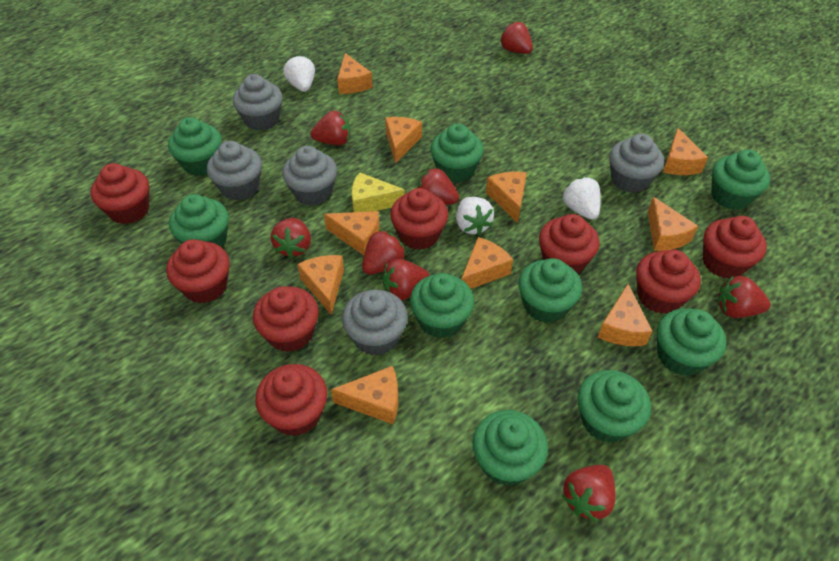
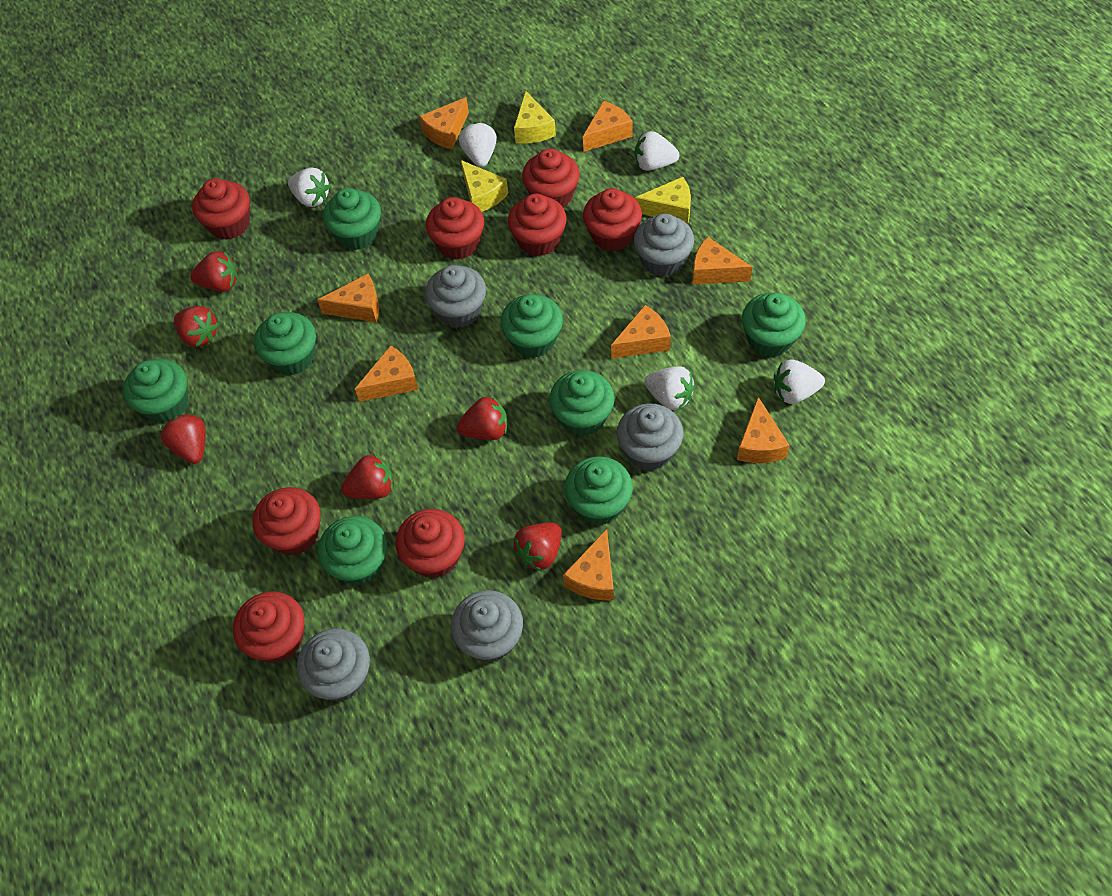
green cupcake: 9 -> 8
orange cheese: 10 -> 8
red strawberry: 8 -> 6
white strawberry: 3 -> 5
yellow cheese: 1 -> 3

